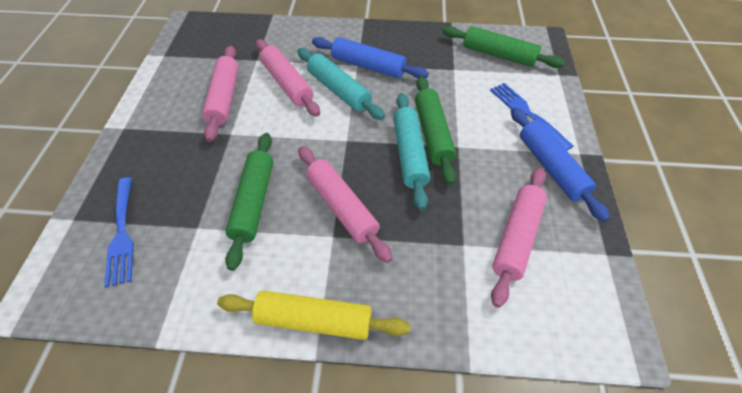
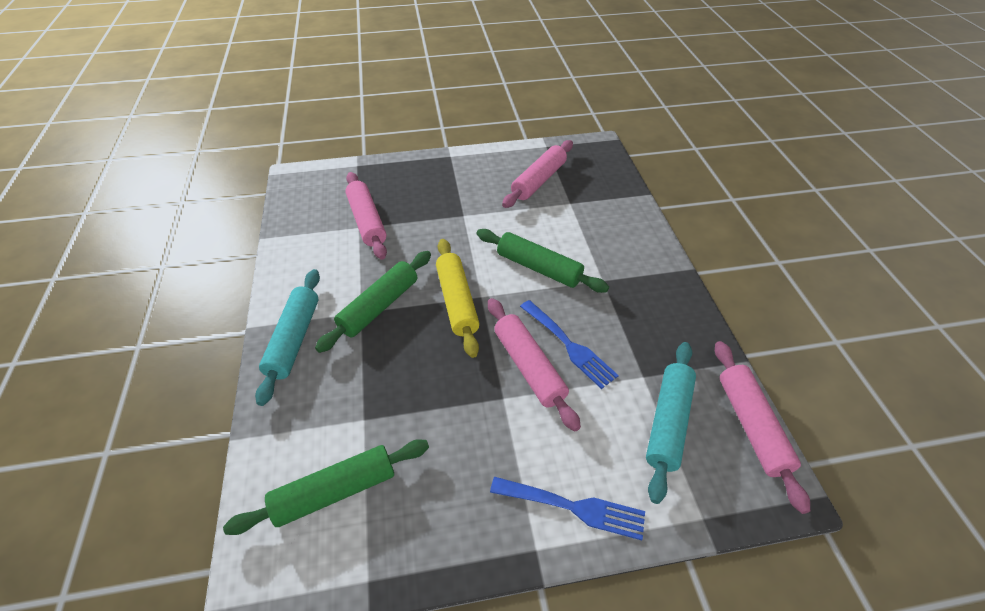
blue rolling pin: 2 -> 0

